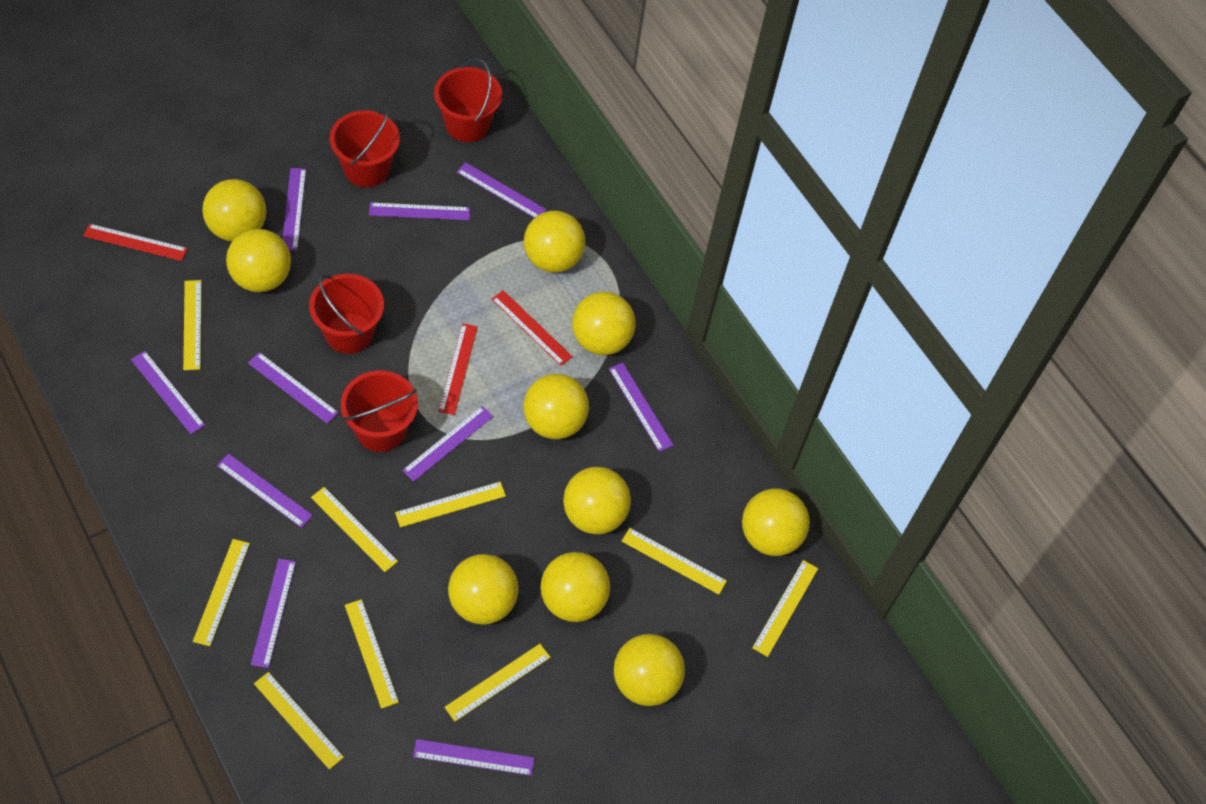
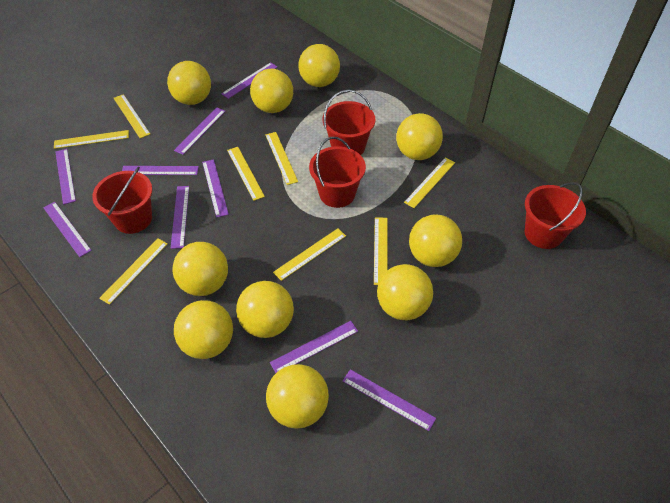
purple ruler: 10 -> 9
red ruler: 3 -> 0
yellow ruler: 9 -> 8

